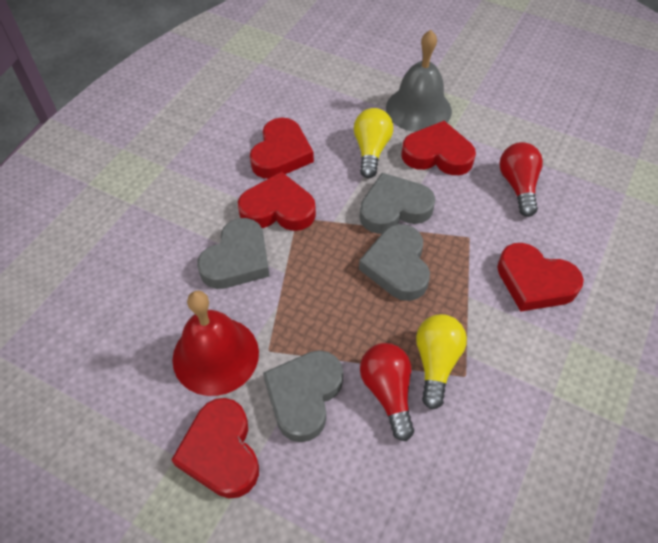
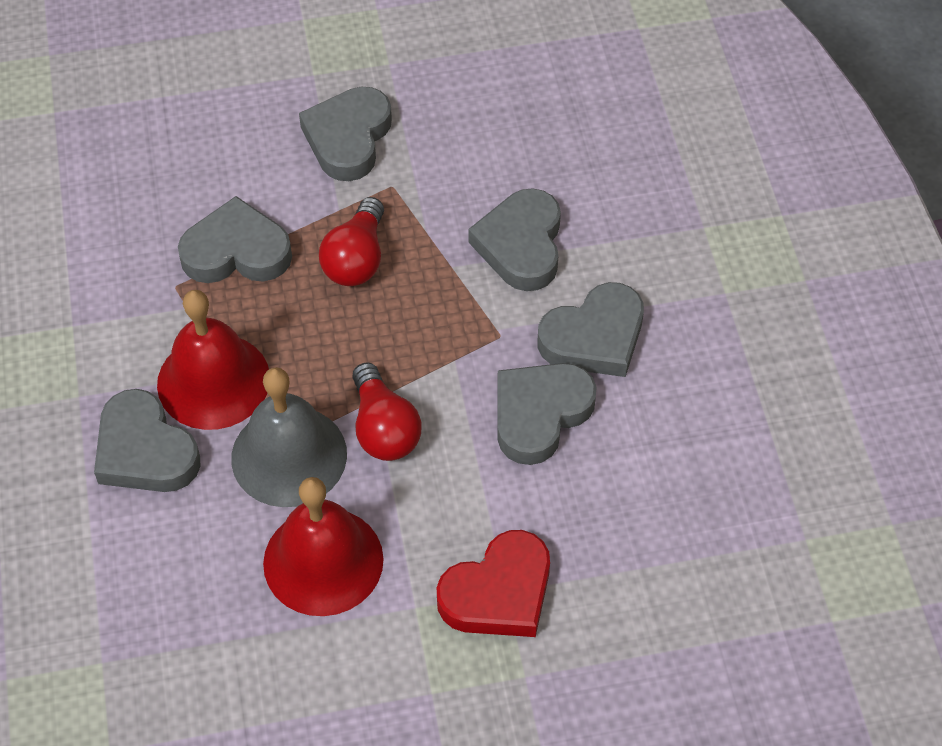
grey heart: 4 -> 6
red bell: 1 -> 2
red heart: 5 -> 1
yellow light bulb: 2 -> 0

